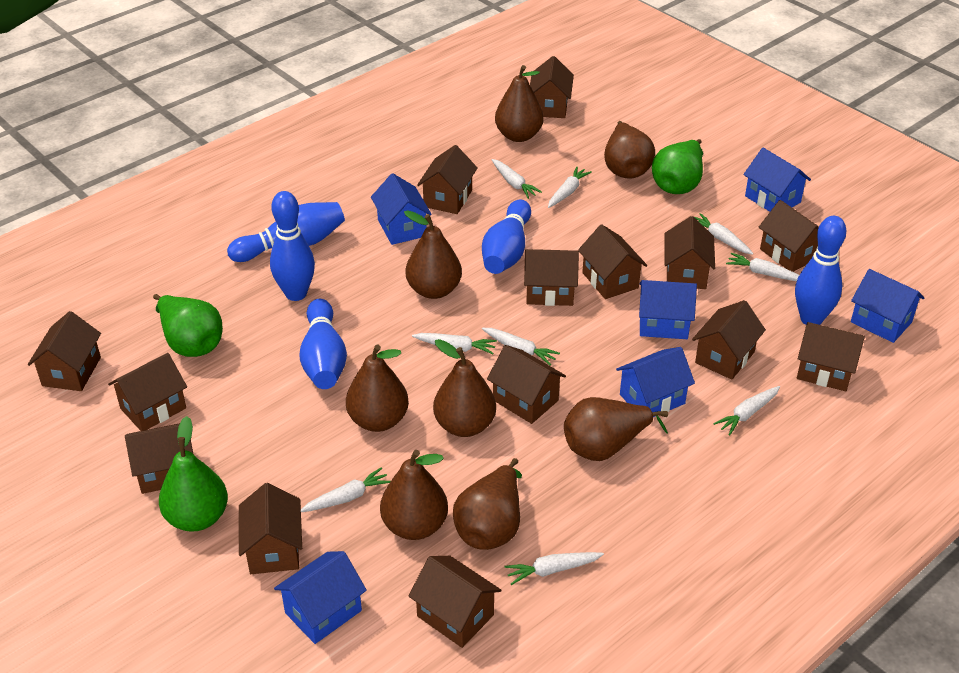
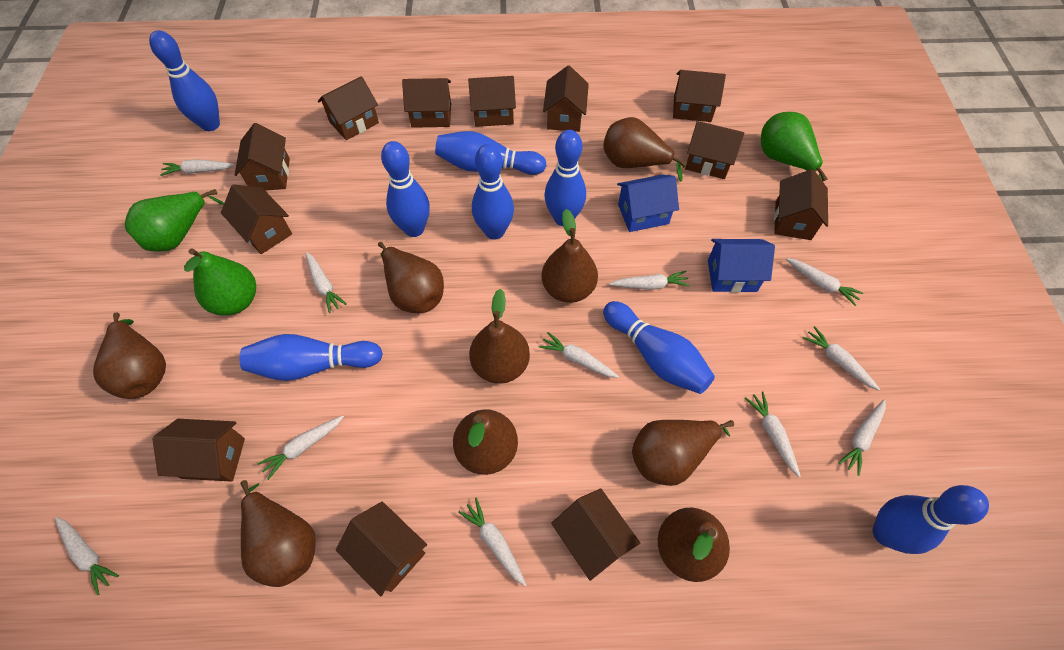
blue bowling pin: 5 -> 8
blue house: 6 -> 2
brown house: 14 -> 12
brown pear: 8 -> 9
white carrot: 9 -> 11

